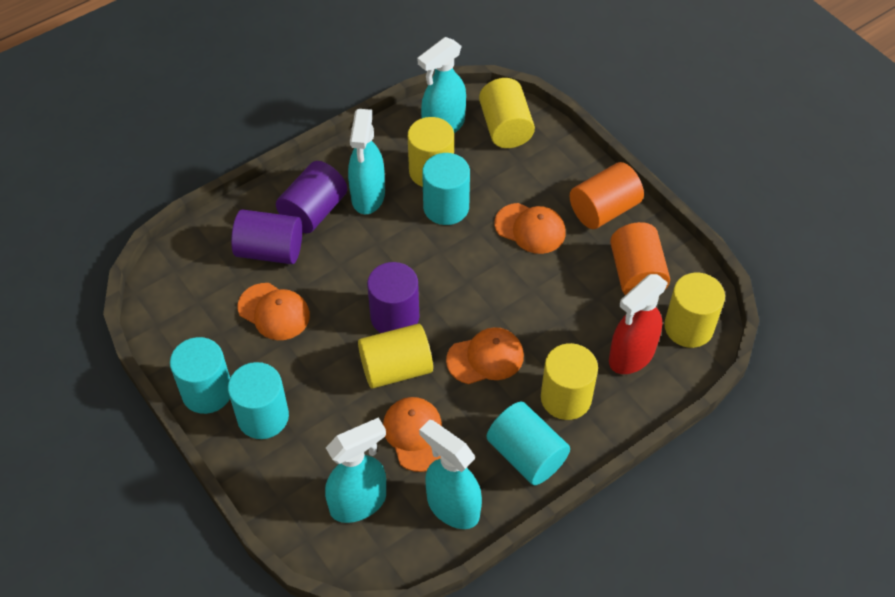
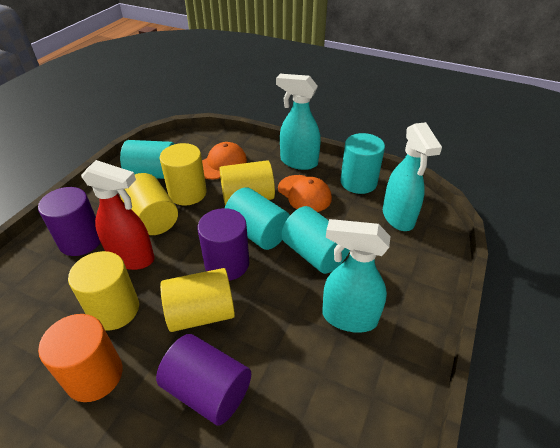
orange cap: 4 -> 2
orange cylinder: 2 -> 1
turquoise spray bottle: 4 -> 3

